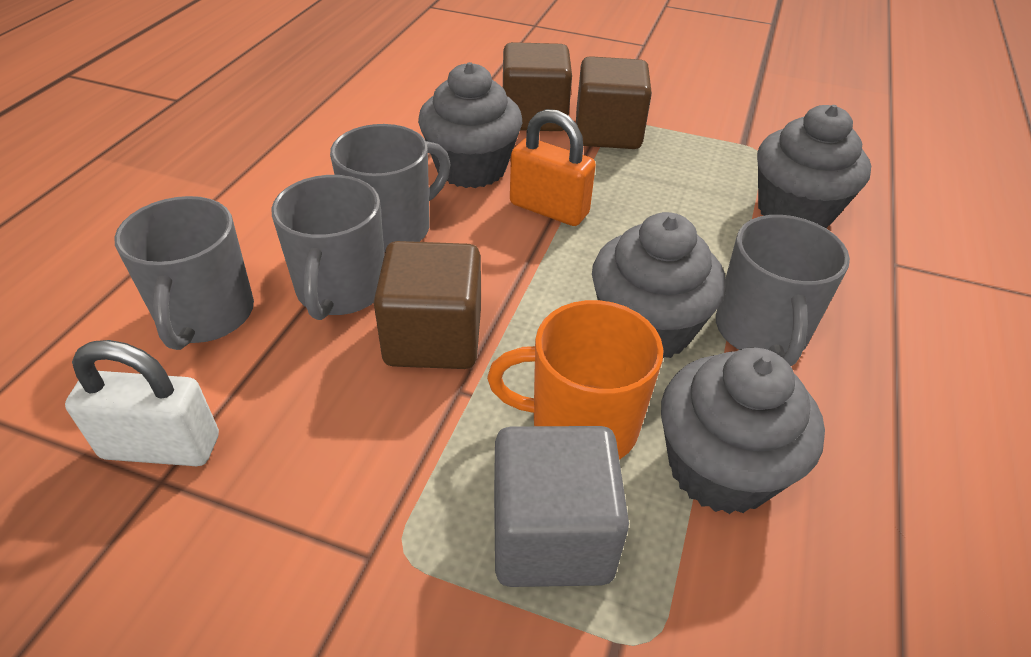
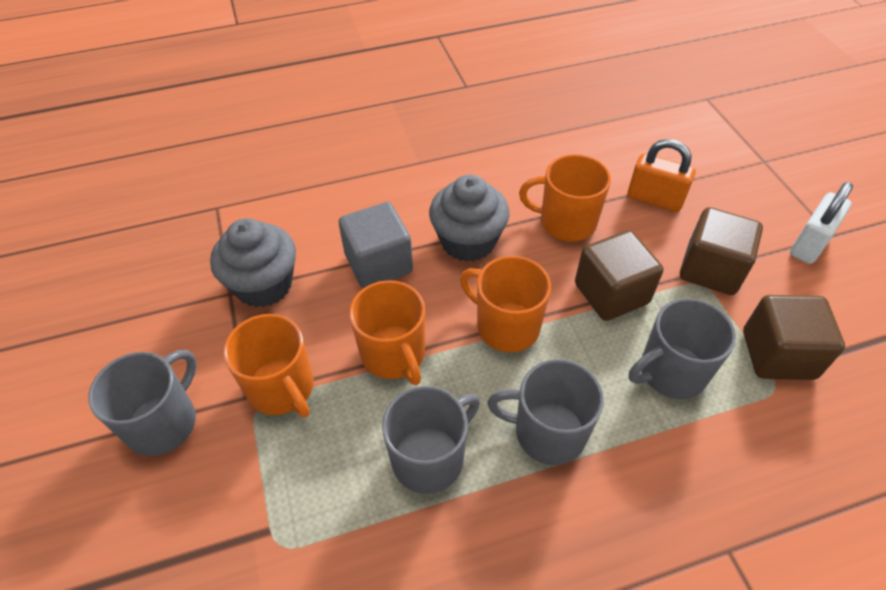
grey cupcake: 4 -> 2
orange mug: 1 -> 4

